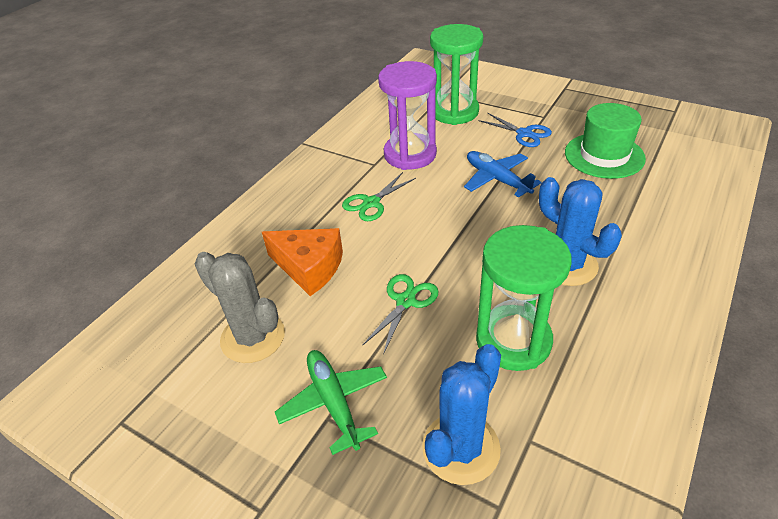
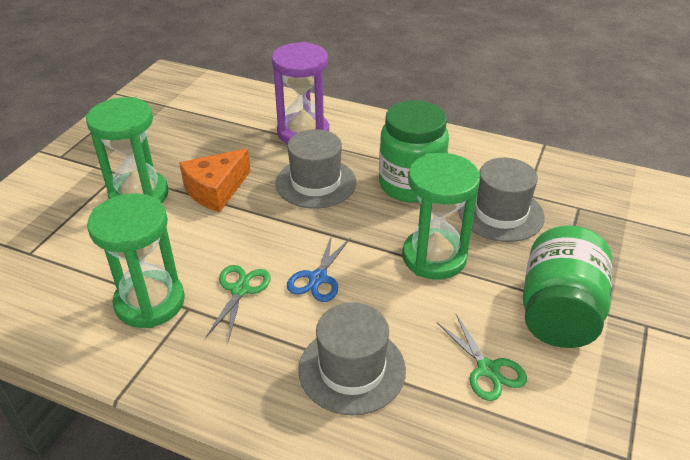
blue cactus: 2 -> 0
blue plane: 1 -> 0
green hat: 1 -> 0
green hourglass: 2 -> 3
green jar: 0 -> 2
green plane: 1 -> 0
grey cactus: 1 -> 0
grey hat: 0 -> 3

